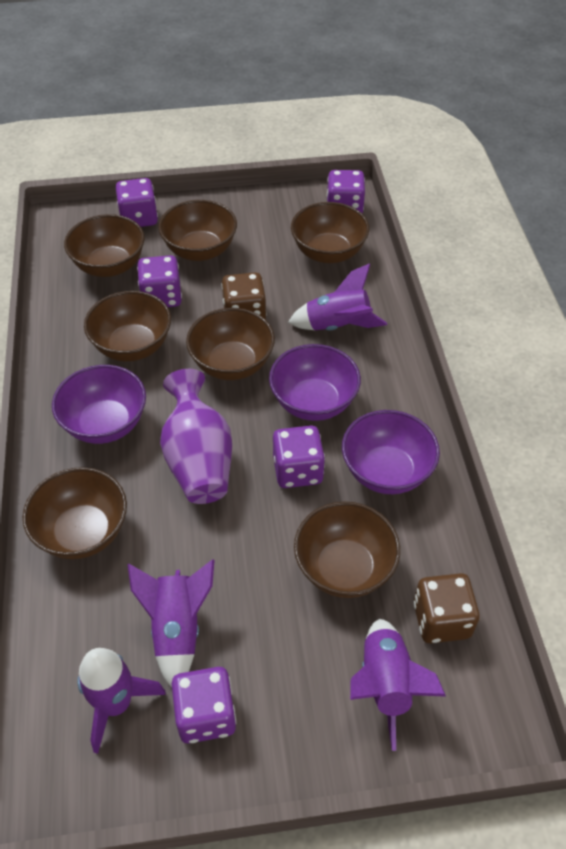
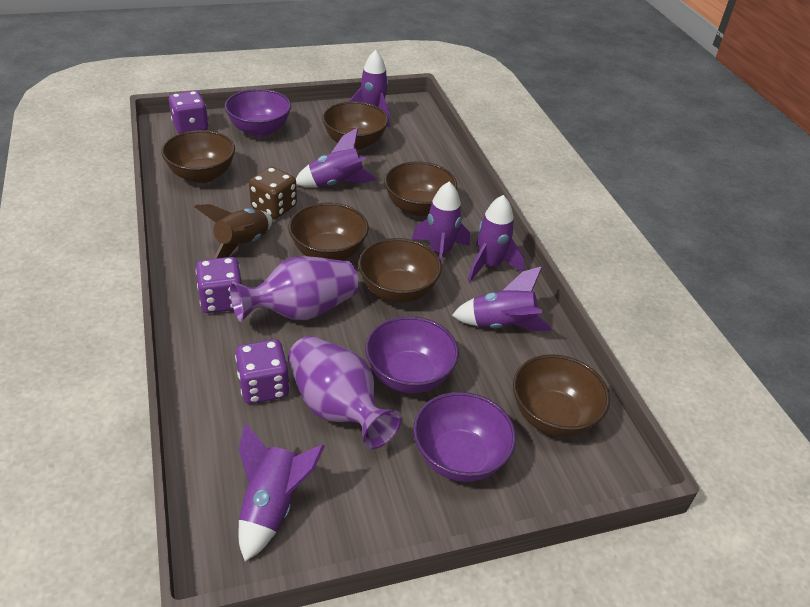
brown bowl: 7 -> 6
brown dice: 2 -> 1
brown rocket: 0 -> 1
purple dice: 5 -> 3
purple rocket: 4 -> 6
purple vase: 1 -> 2

